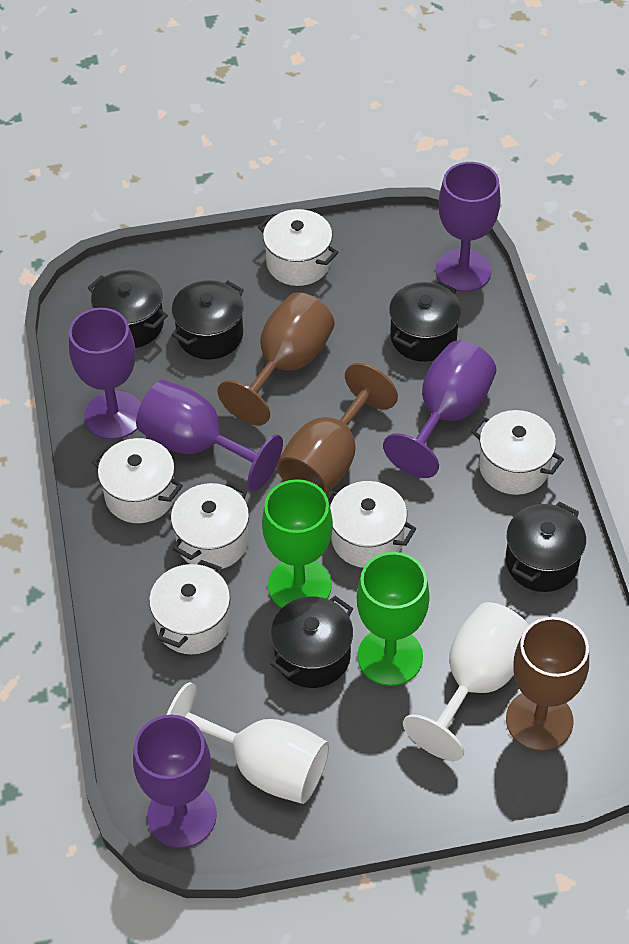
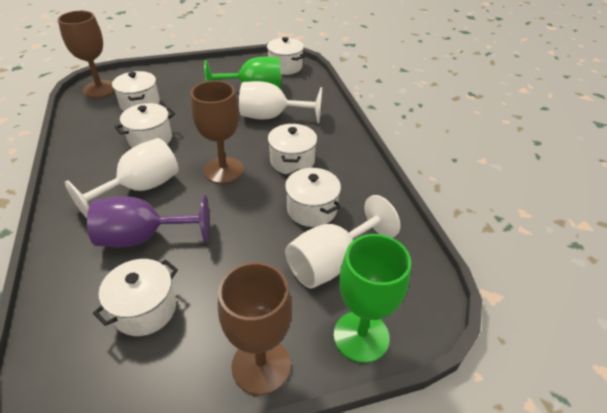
black pot: 5 -> 0
purple goblet: 5 -> 1
white goblet: 2 -> 3

